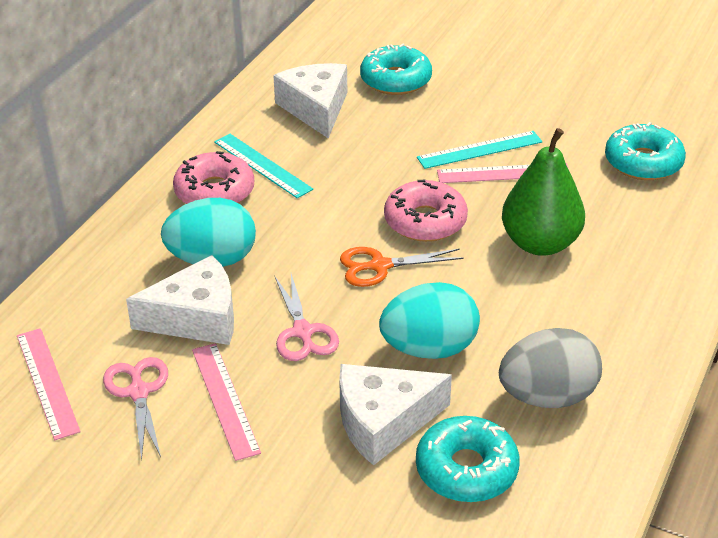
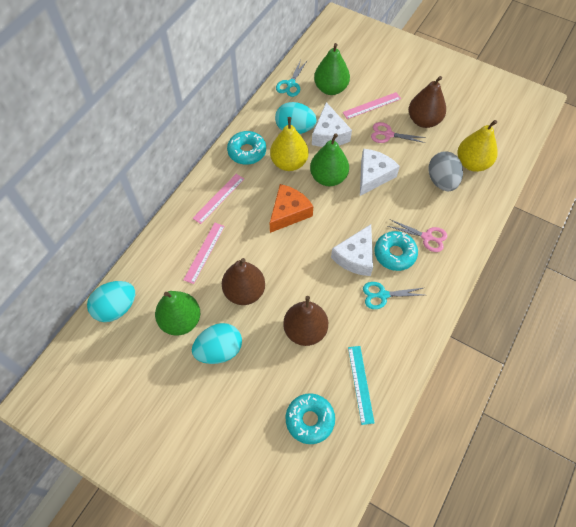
brown pear: 0 -> 3
green pear: 1 -> 3
orange cheese: 0 -> 1
orange scissors: 1 -> 0
pink donut: 2 -> 0
turquoise egg: 2 -> 3
turquoise ruler: 2 -> 1
turquoise scissors: 0 -> 2
yellow pear: 0 -> 2

